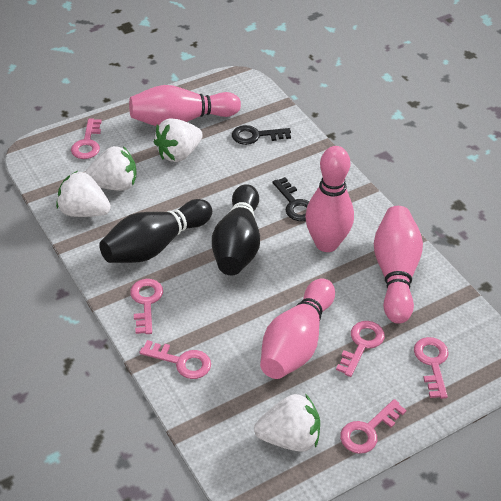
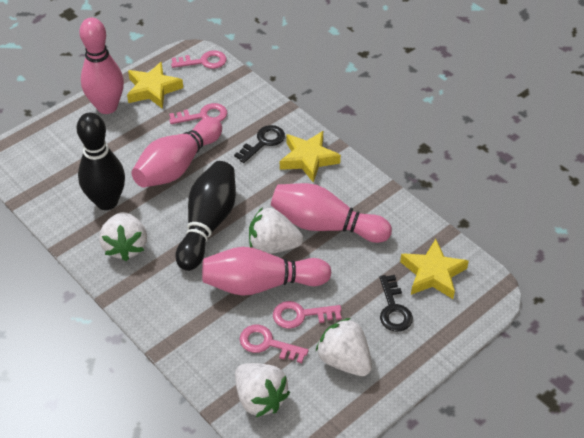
pink key: 6 -> 4
yellow star: 0 -> 3

